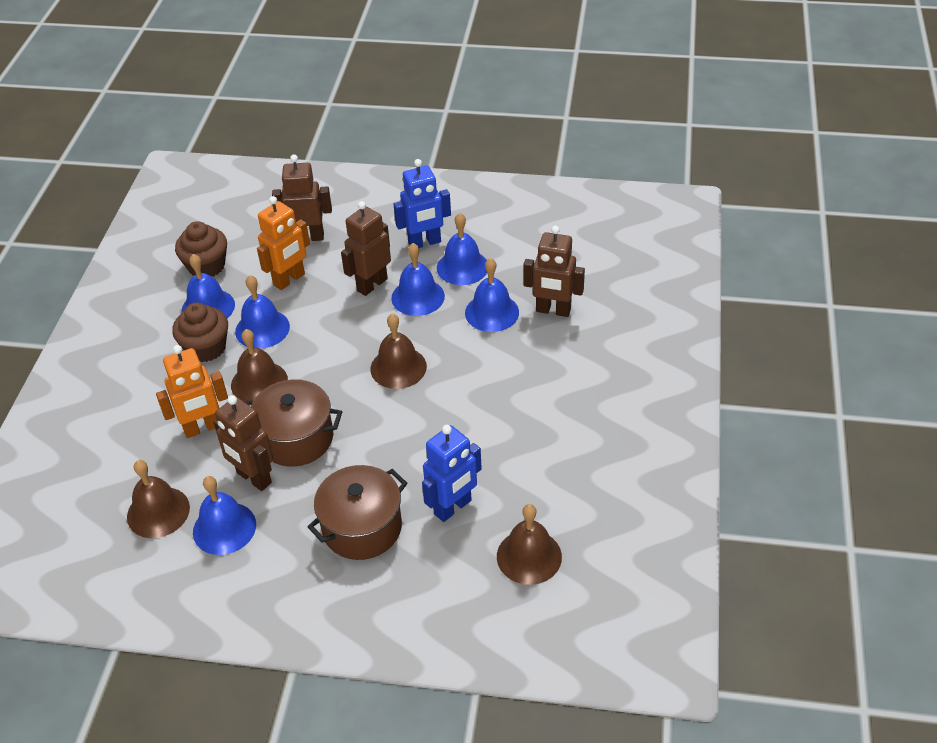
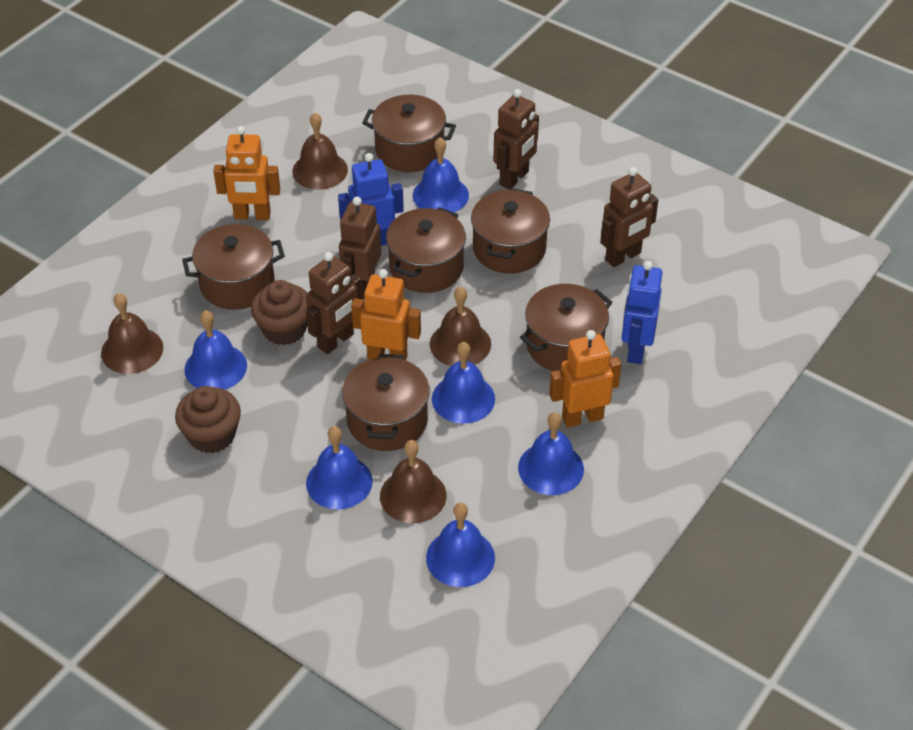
brown pot: 2 -> 6
orange robot: 2 -> 3

